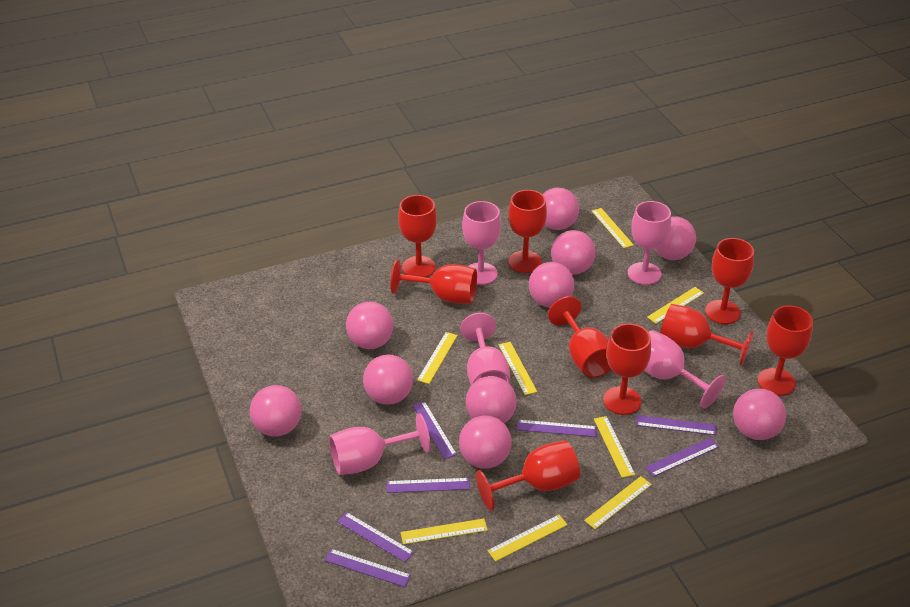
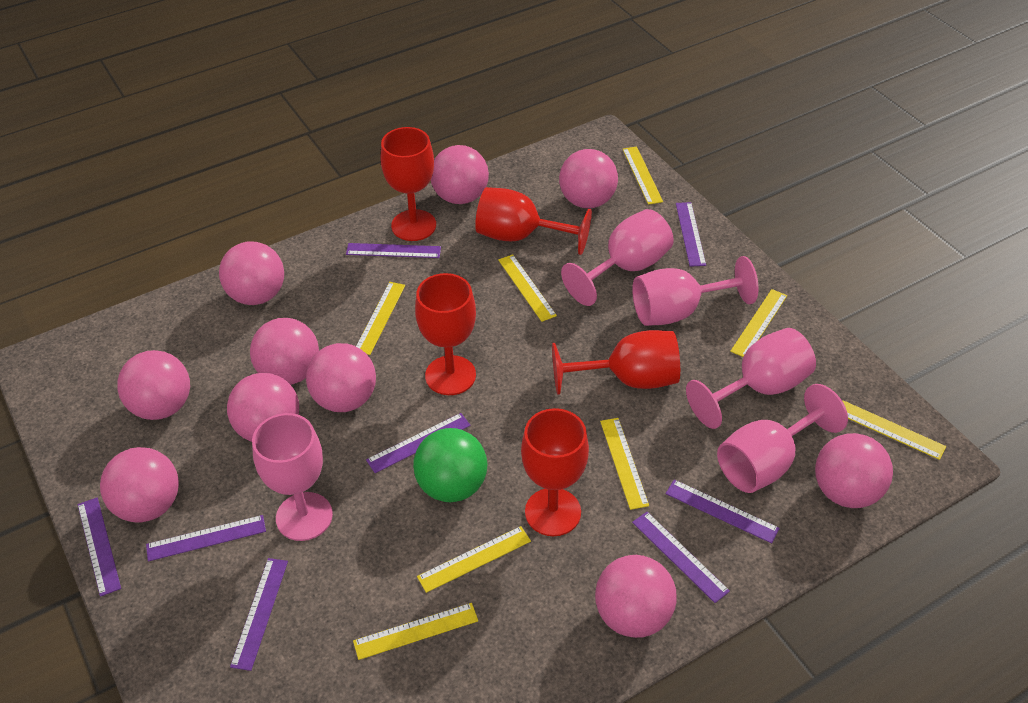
green ball: 0 -> 1
purple ruler: 7 -> 8
red goblet: 9 -> 5

